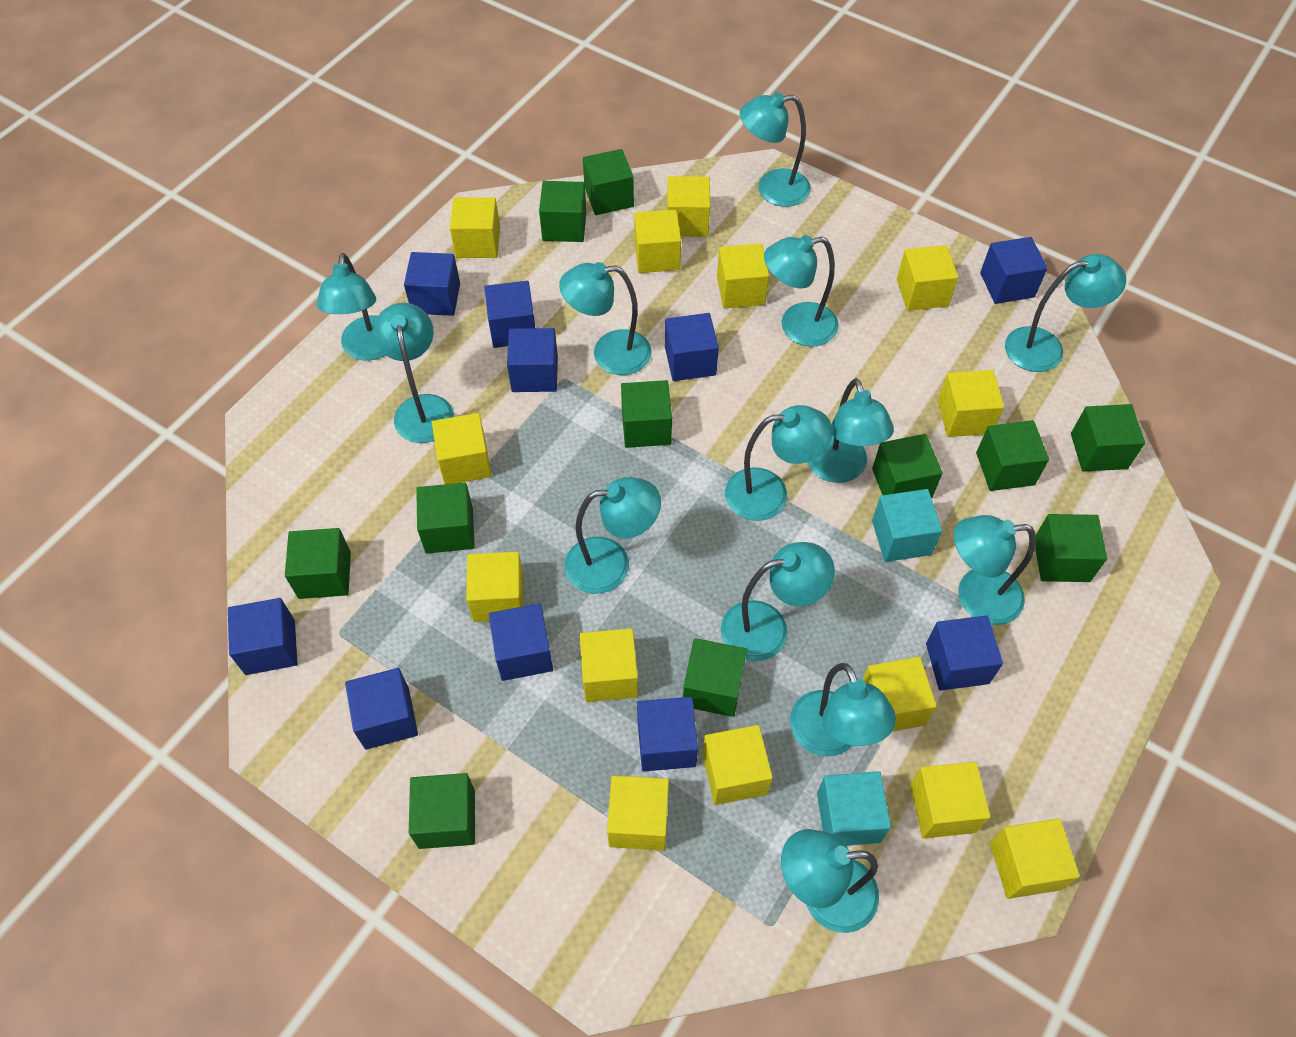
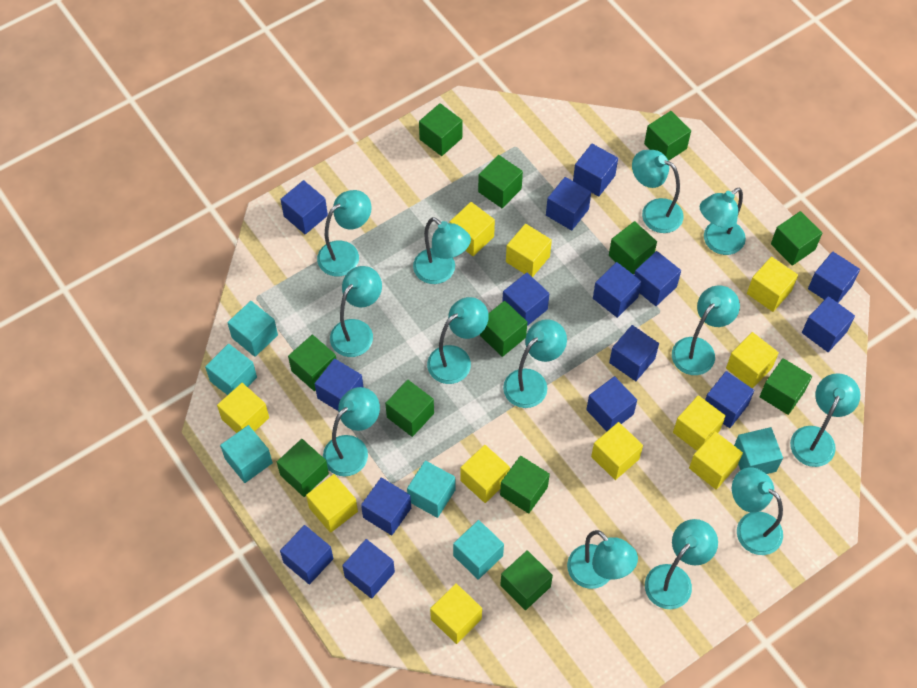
blue cube: 10 -> 15
green cube: 11 -> 12
turquoise cube: 2 -> 6
yellow cube: 14 -> 11

